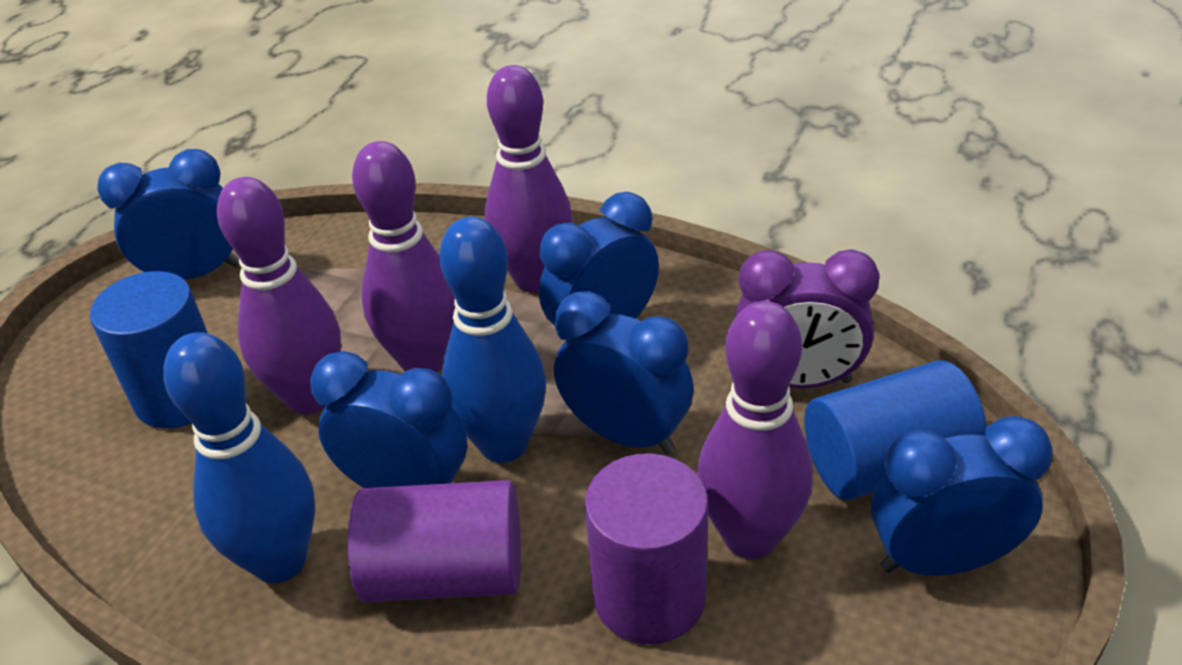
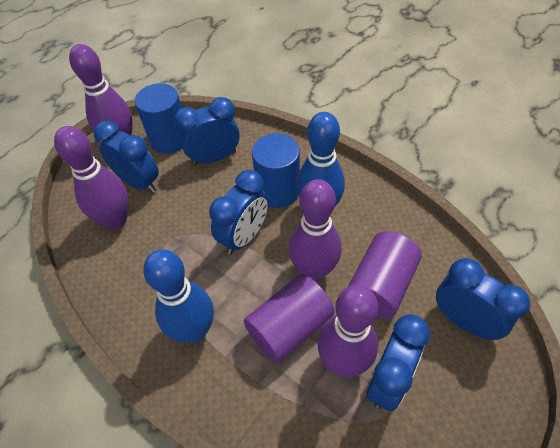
purple clock: 1 -> 0

